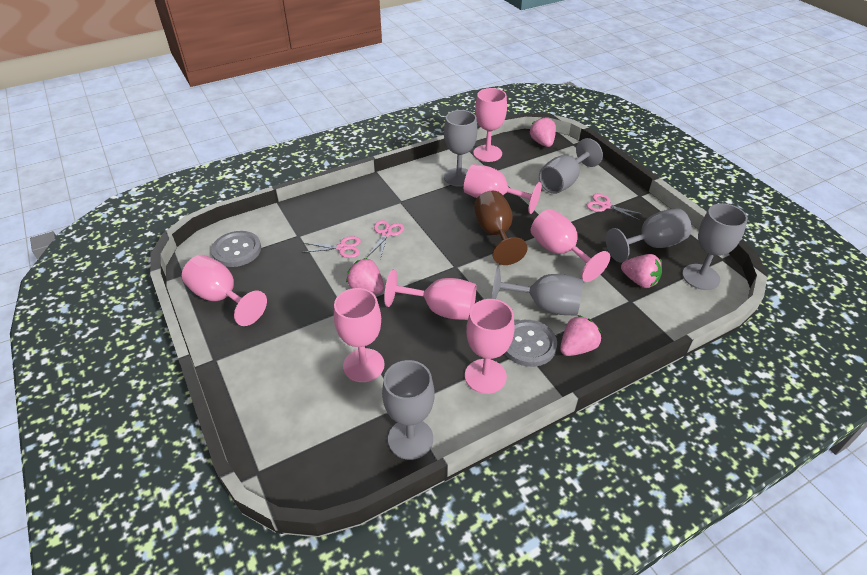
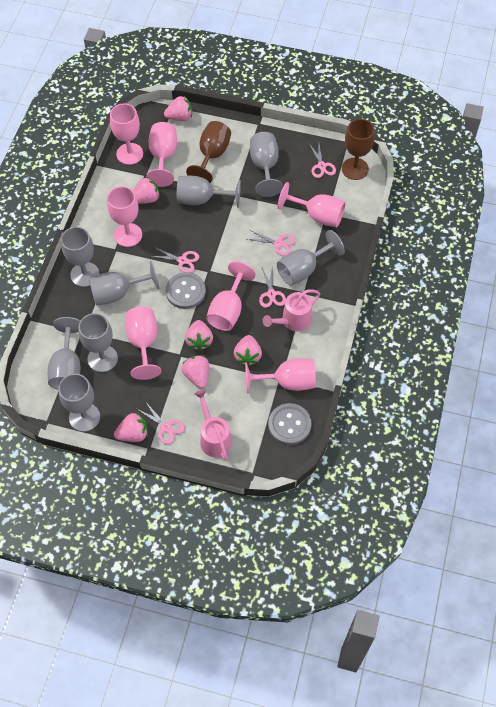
brown goblet: 1 -> 2
grey goblet: 6 -> 8
pink scissors: 3 -> 5
pink strawberry: 4 -> 6
pink watering can: 0 -> 2

